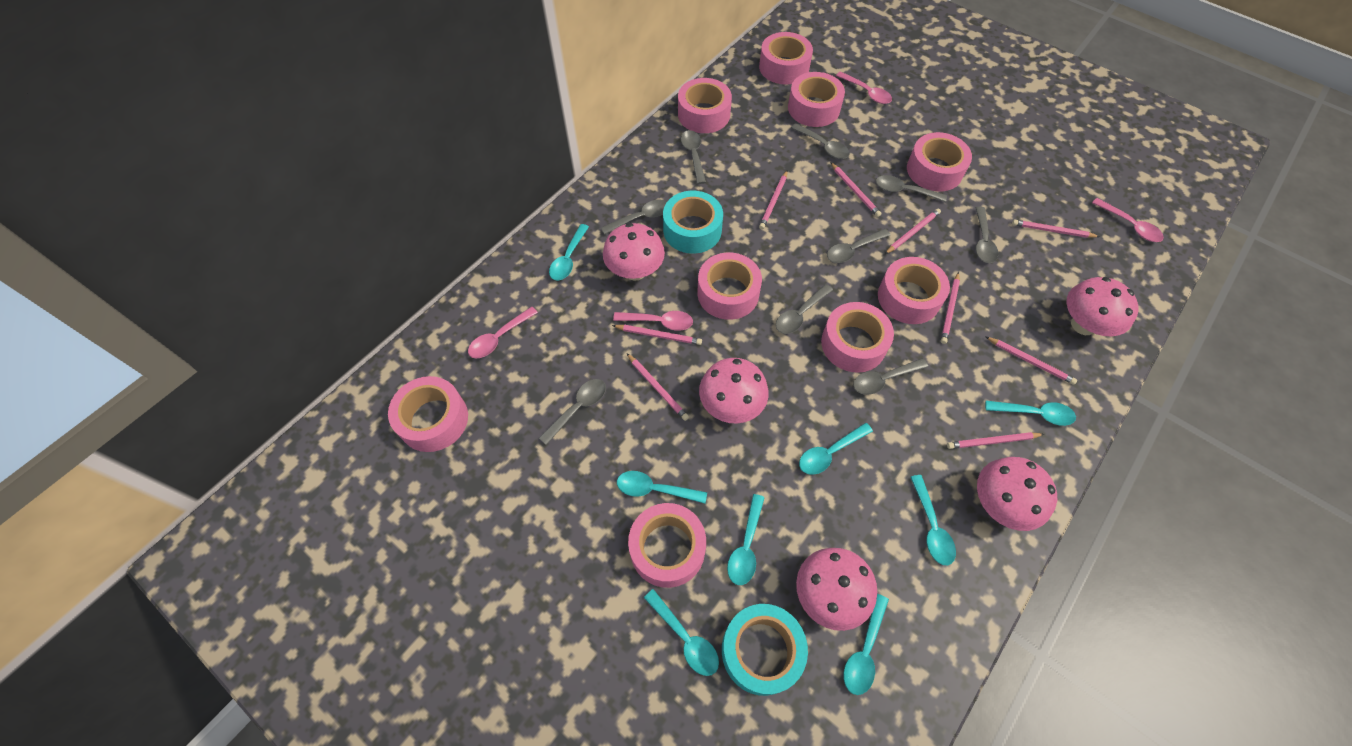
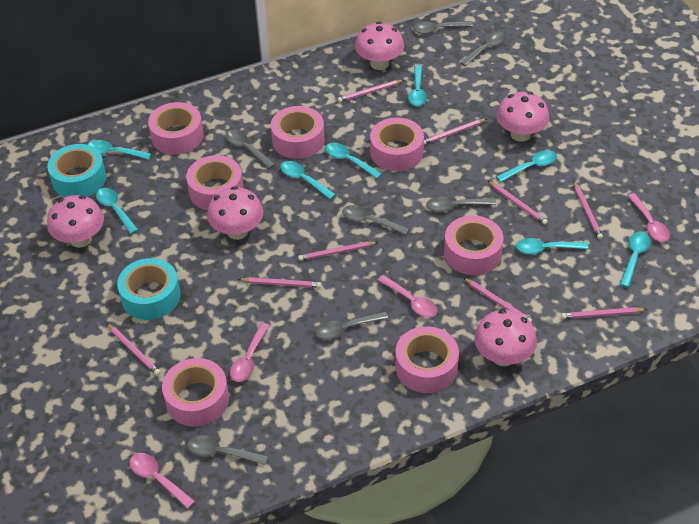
grey spoon: 9 -> 7
pink tape: 9 -> 7

